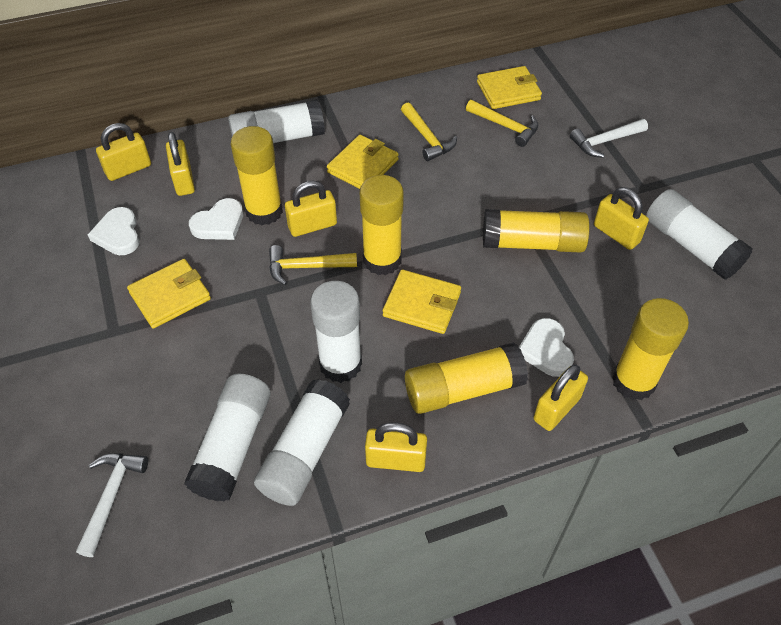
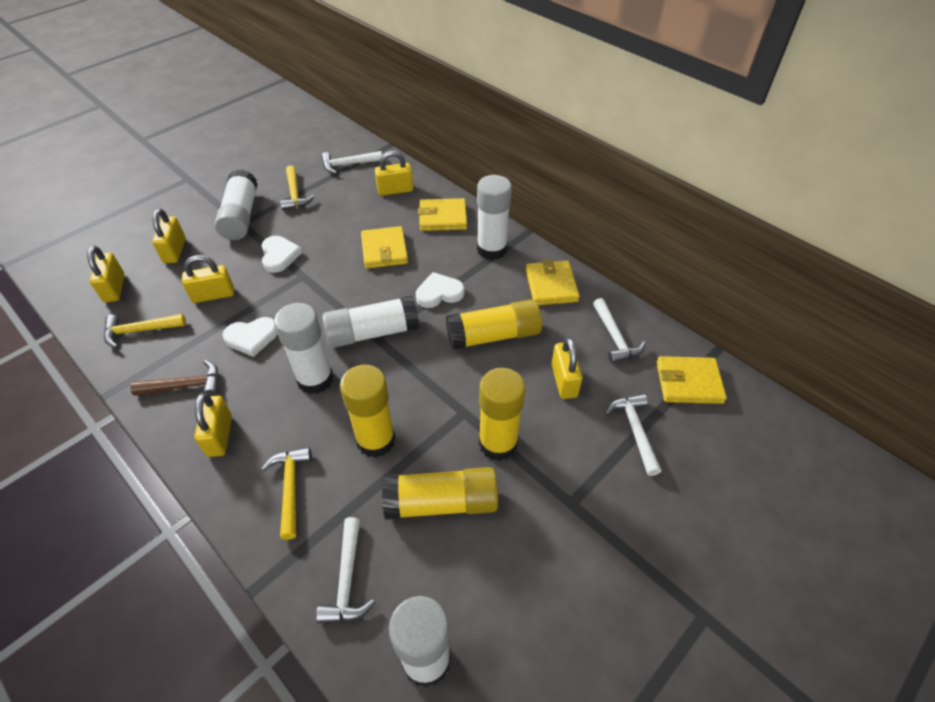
brown hammer: 0 -> 1
white hammer: 2 -> 4
yellow glue stick: 5 -> 4

